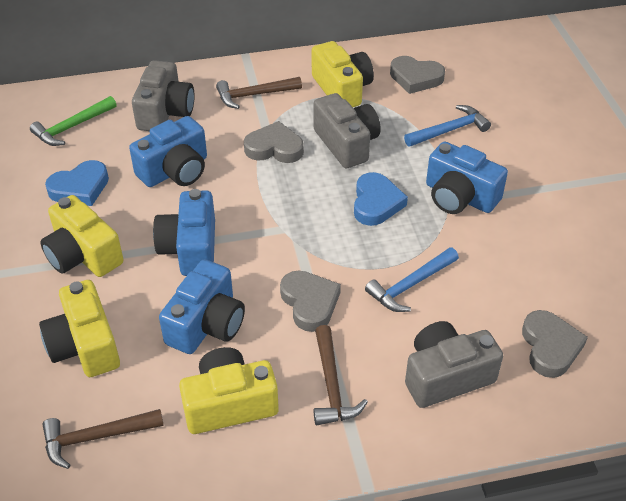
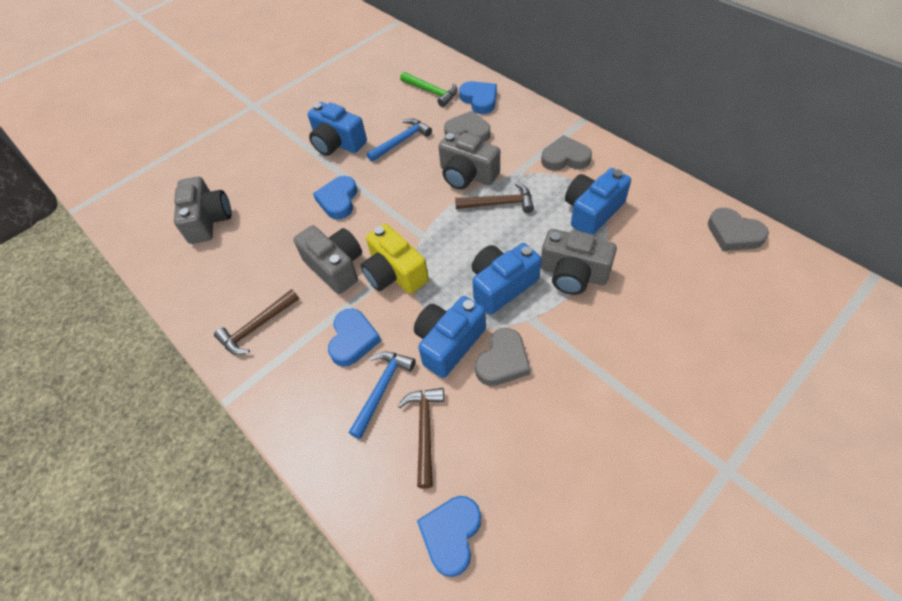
blue heart: 2 -> 4
grey camera: 3 -> 4
yellow camera: 4 -> 1

